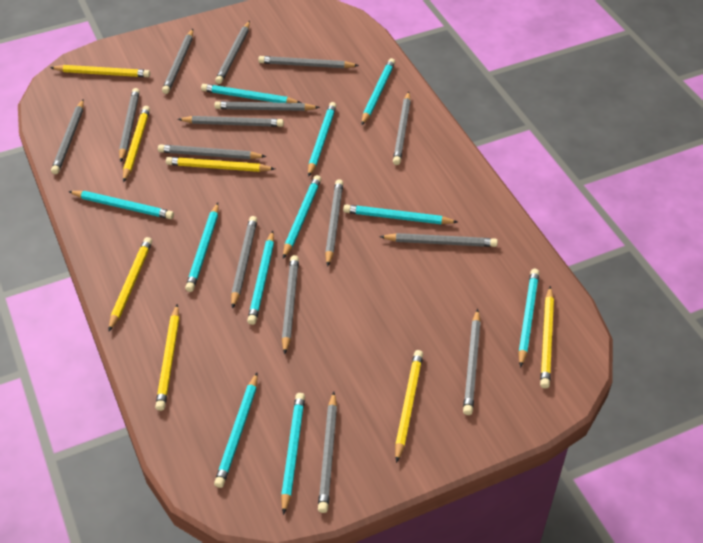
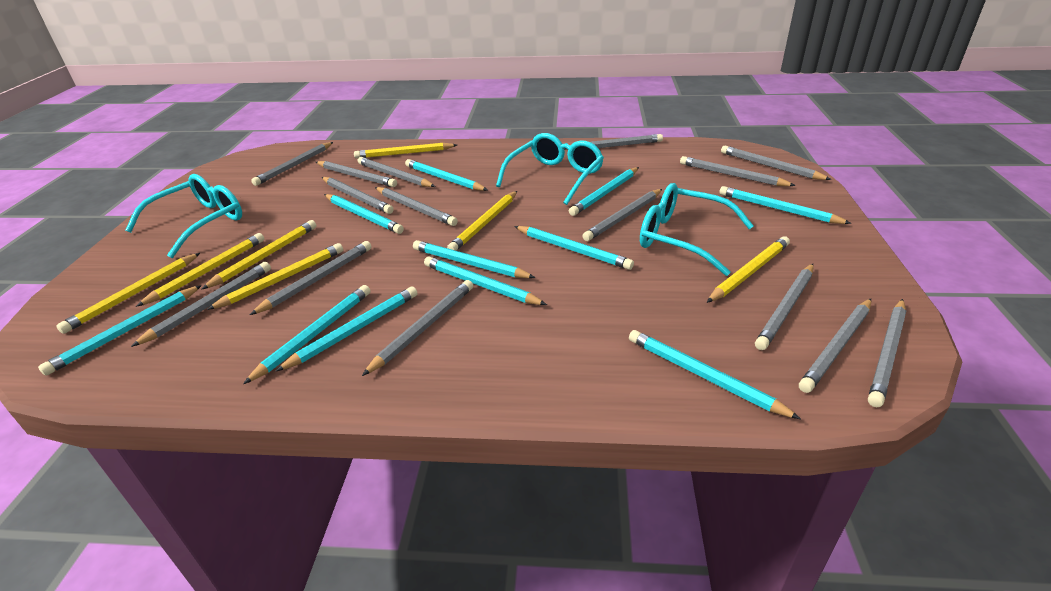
turquoise glasses: 0 -> 3

